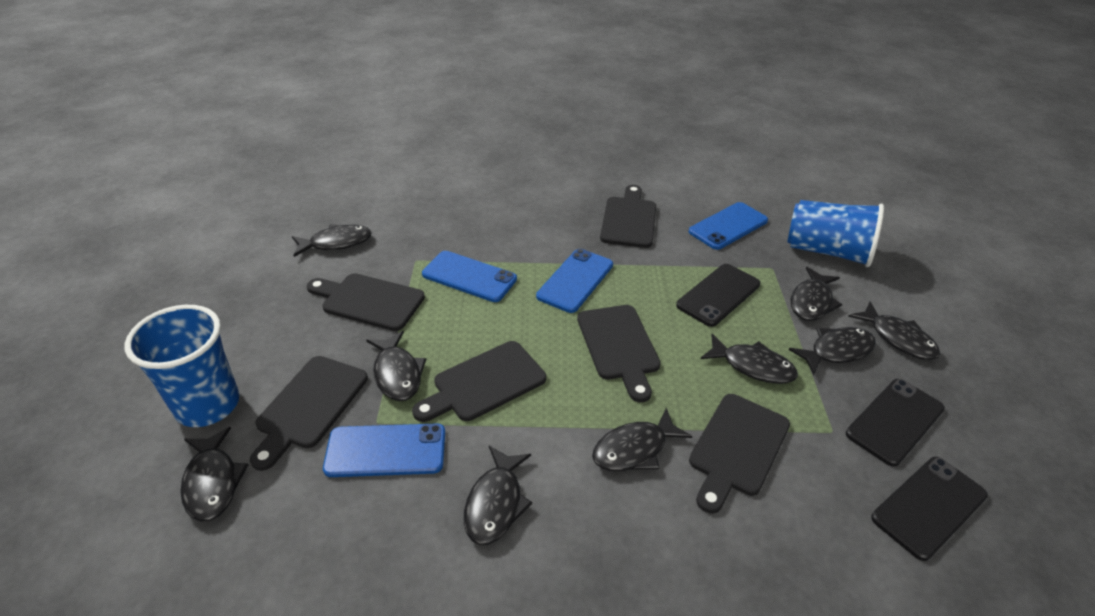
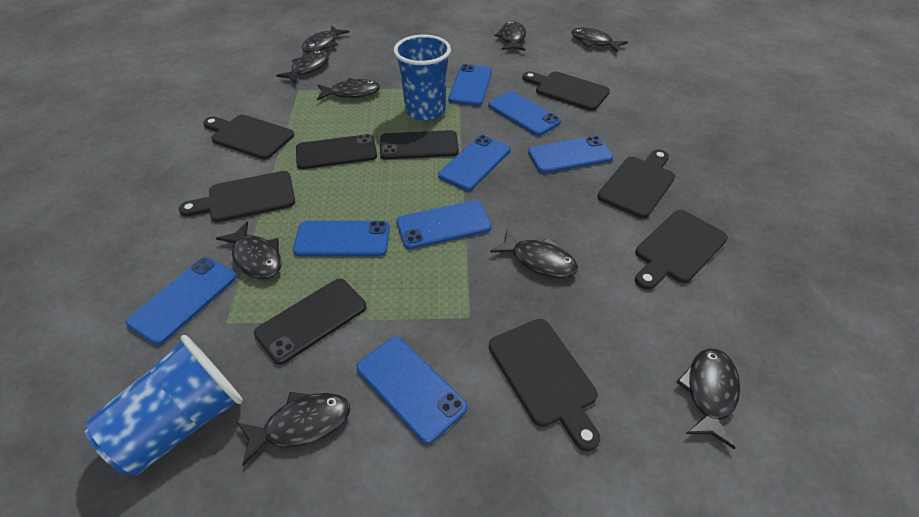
blue phone: 4 -> 8

